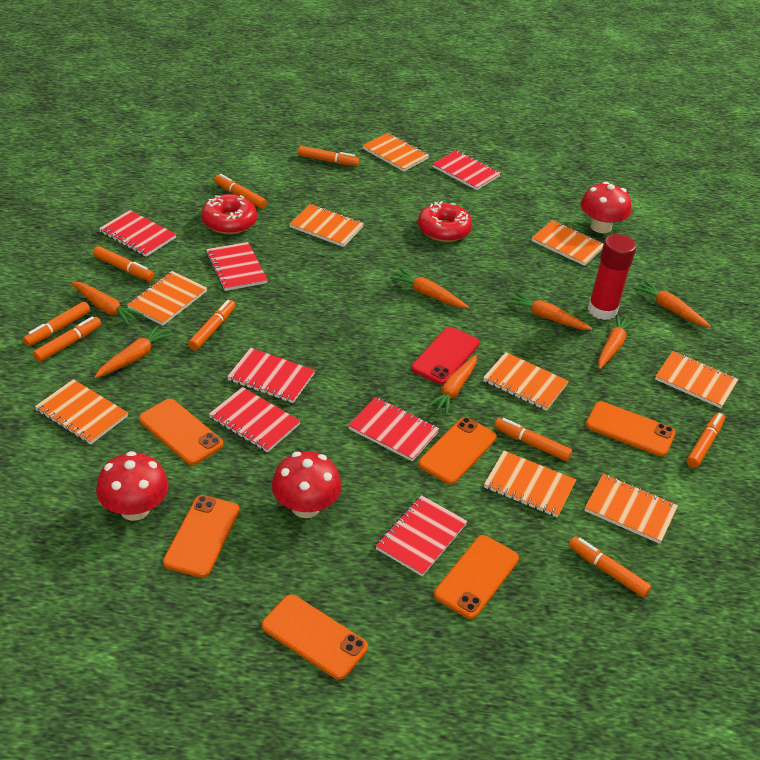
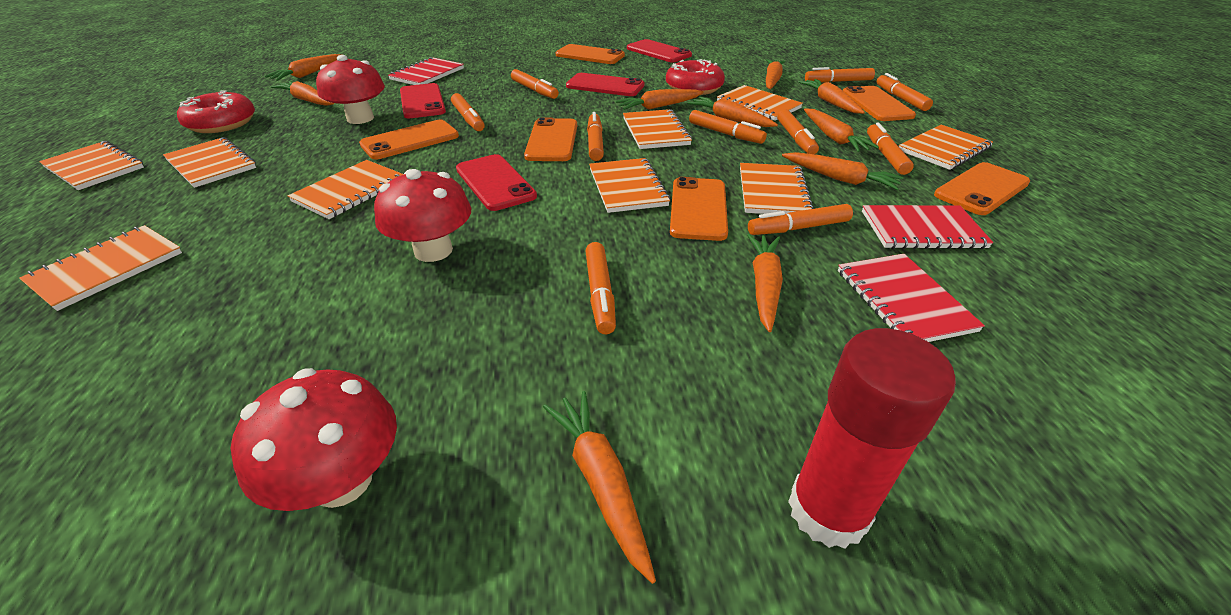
orange carrot: 7 -> 10
orange marker: 9 -> 10
red notebook: 7 -> 3
red phone: 1 -> 4

